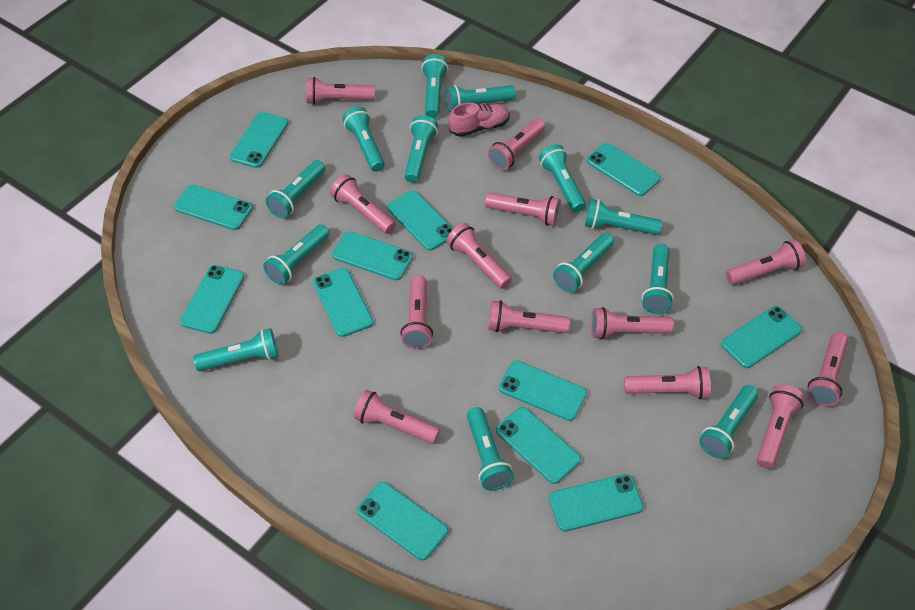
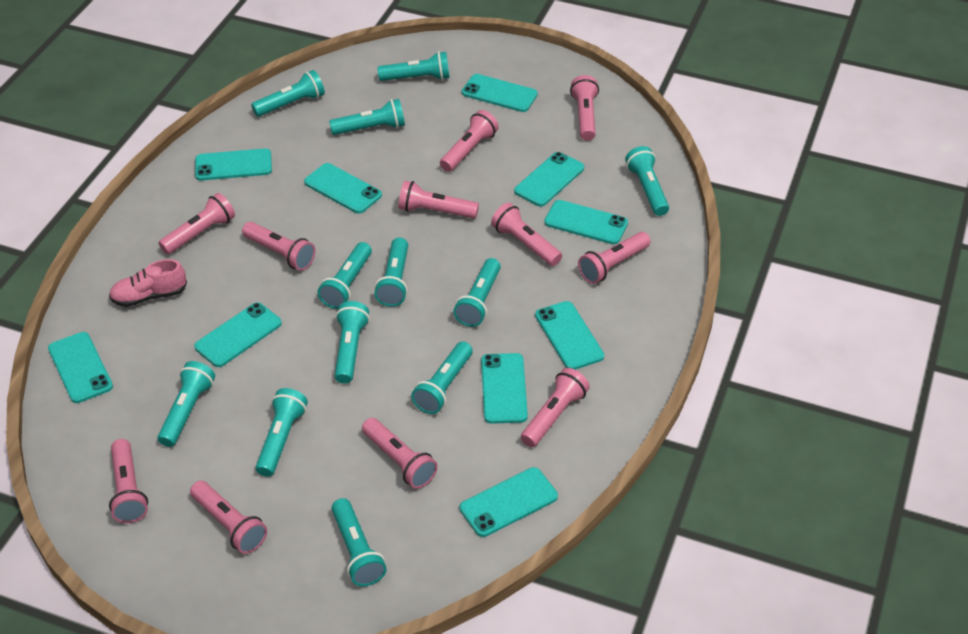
pink flashlight: 13 -> 11
turquoise flashlight: 13 -> 12
turquoise phone: 12 -> 10

